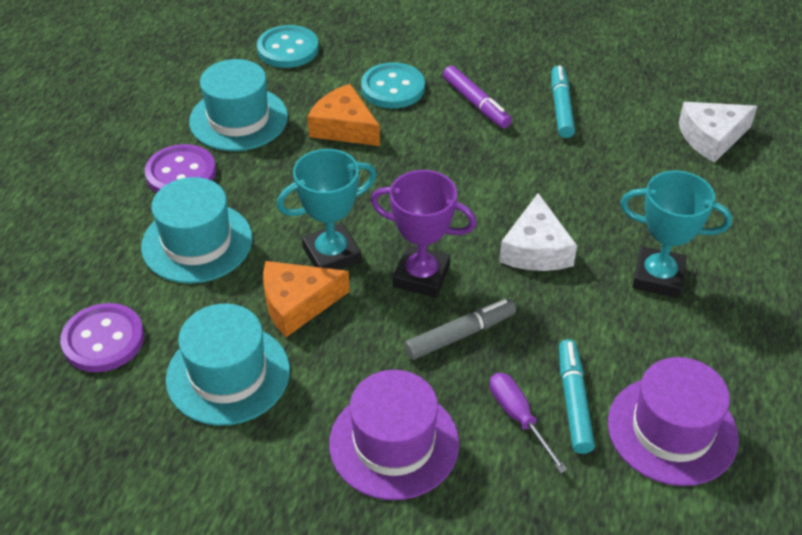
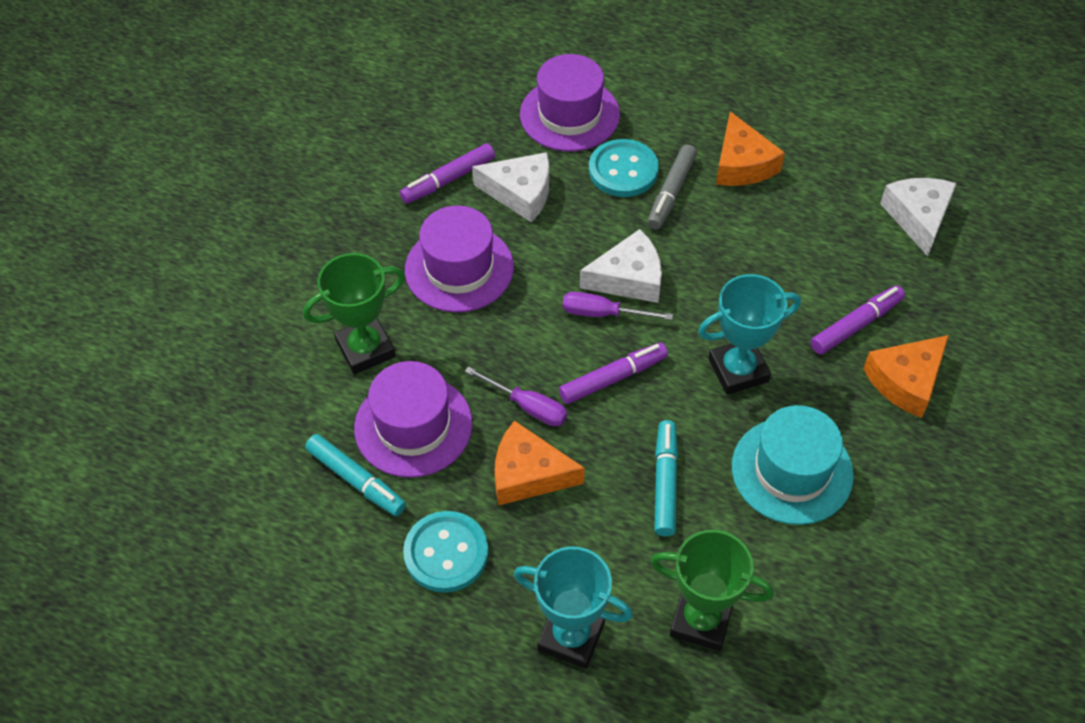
green trophy: 0 -> 2
orange cheese: 2 -> 3
purple button: 2 -> 0
purple hat: 2 -> 3
purple marker: 1 -> 3
purple screwdriver: 1 -> 2
purple trophy: 1 -> 0
turquoise hat: 3 -> 1
white cheese: 2 -> 3

